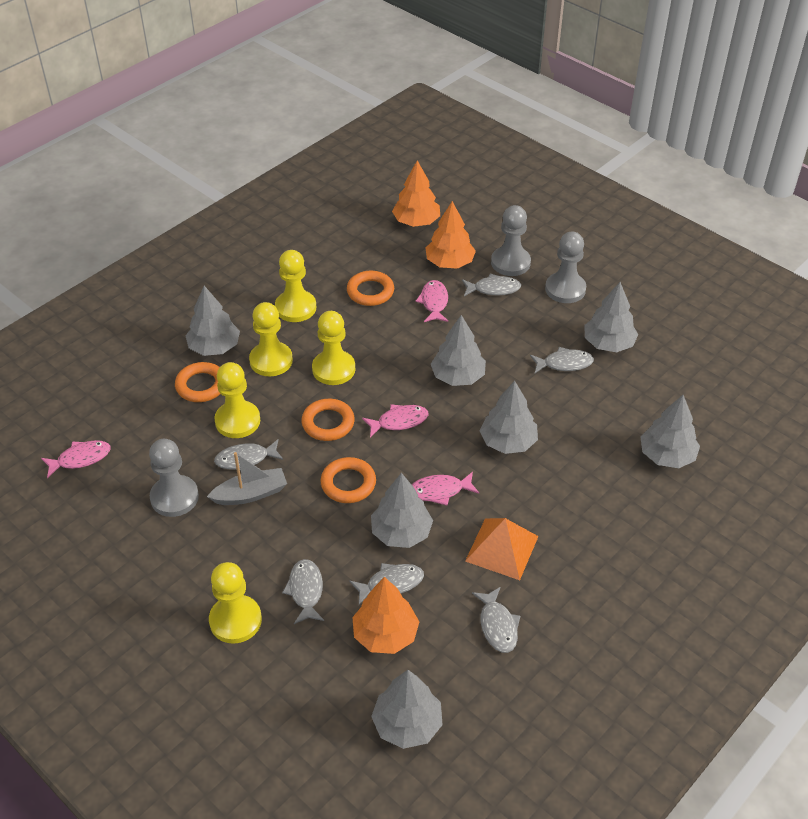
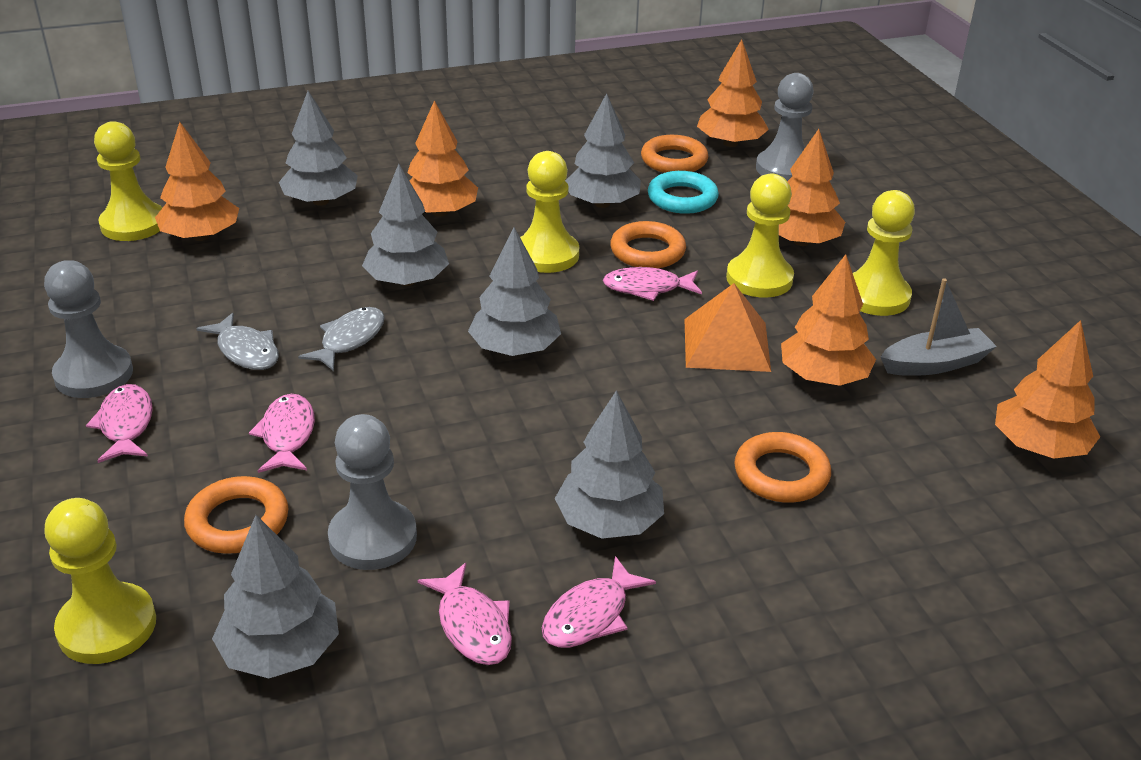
grey fish: 6 -> 2
grey tree: 7 -> 6
orange tree: 3 -> 6
pink fish: 4 -> 5
turquoise ring: 0 -> 1

